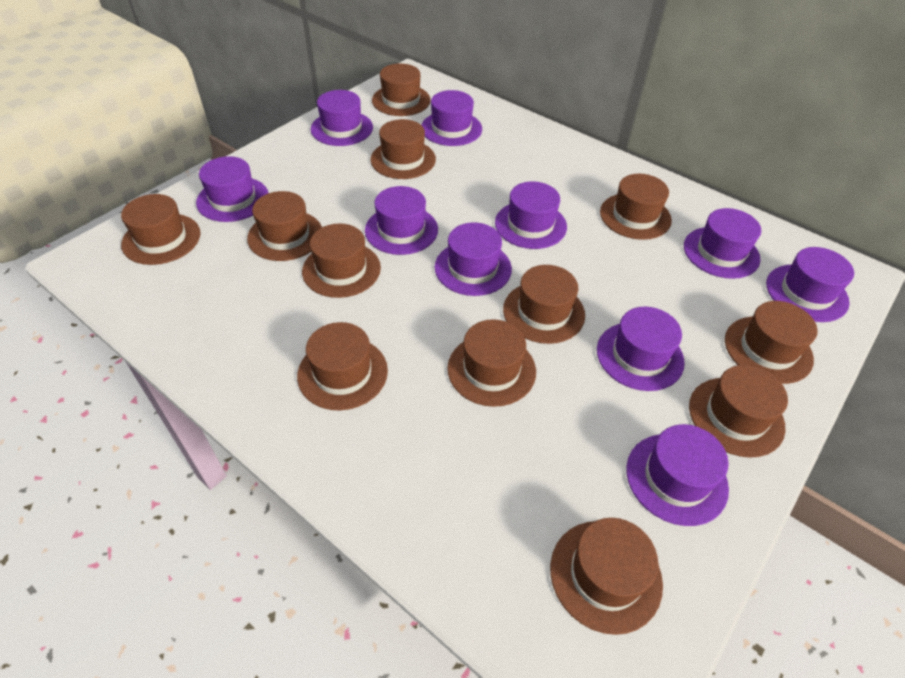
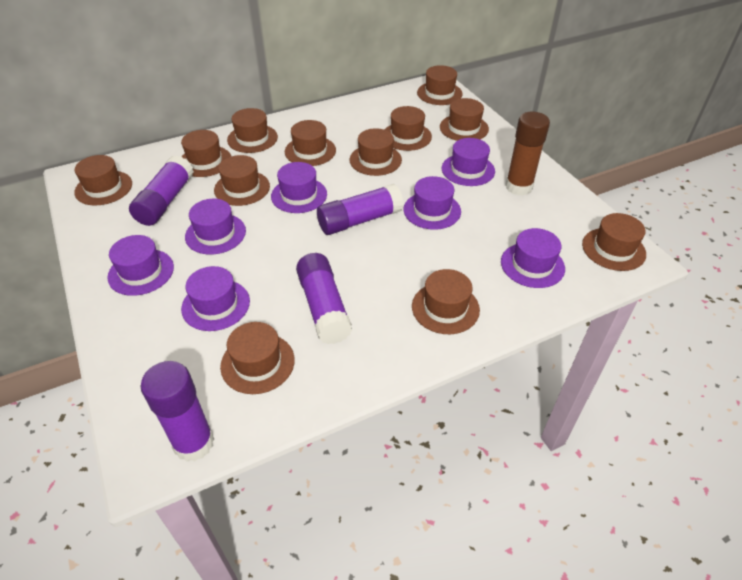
brown glue stick: 0 -> 1
purple glue stick: 0 -> 4
purple hat: 10 -> 7

